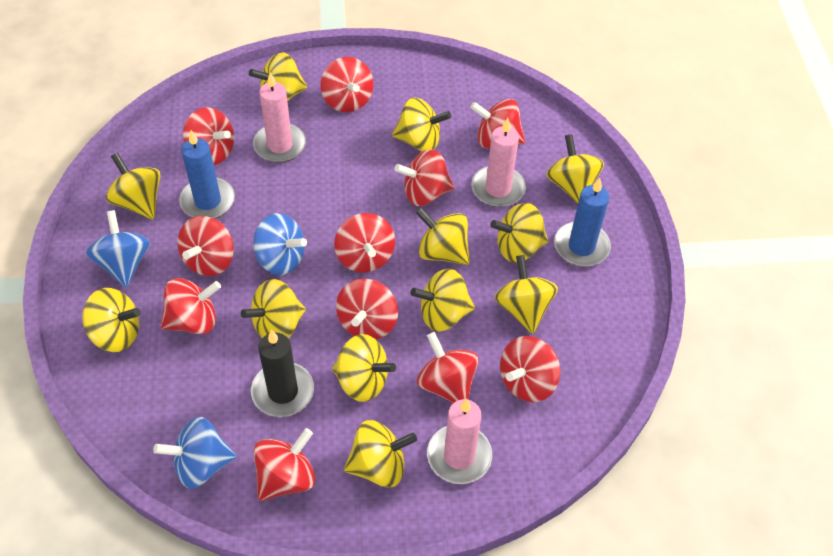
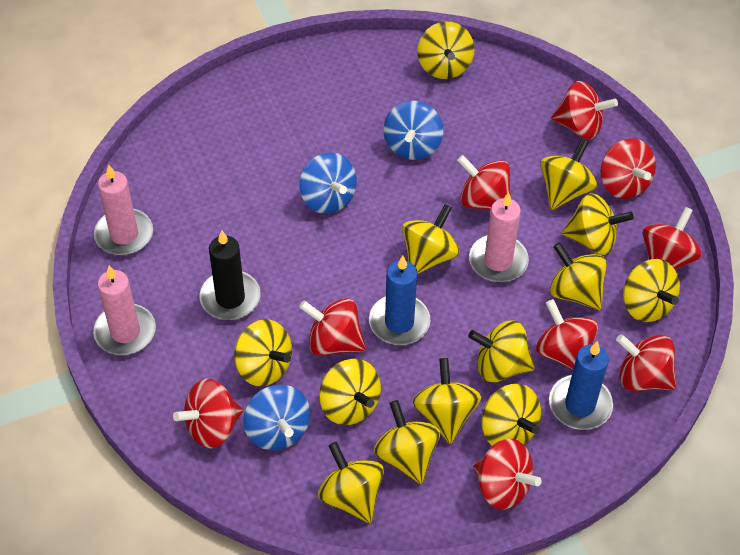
red spinning top: 11 -> 9
yellow spinning top: 12 -> 13

